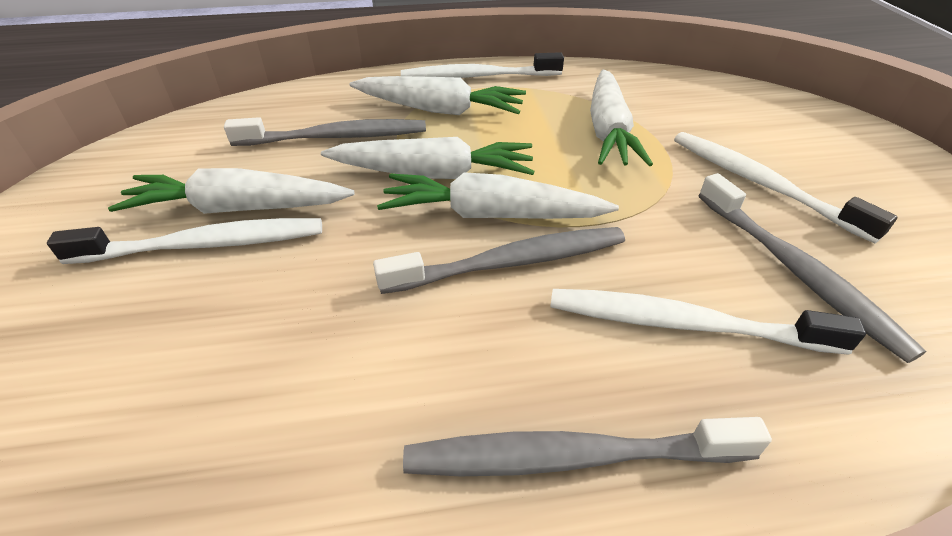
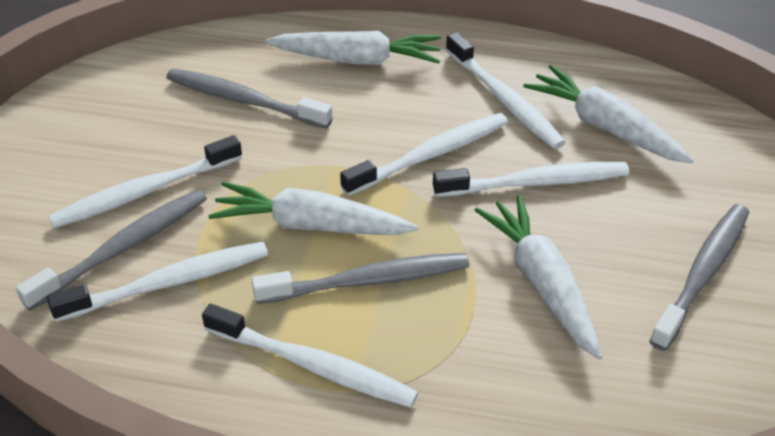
white carrot: 5 -> 4
white toothbrush: 4 -> 6

